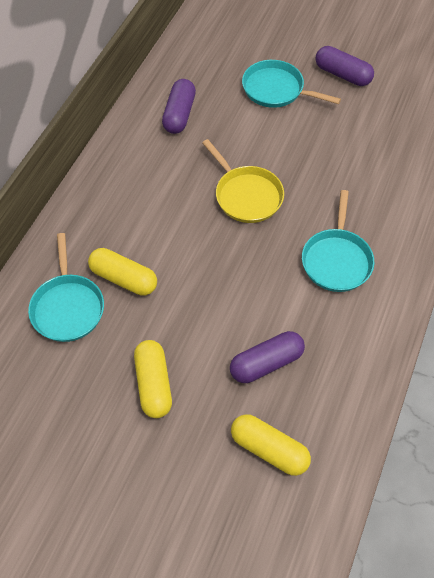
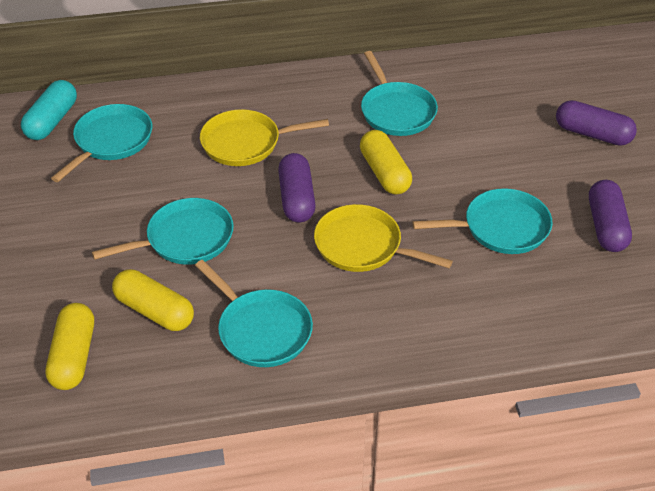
turquoise capsule: 0 -> 1
turquoise pan: 3 -> 5
yellow pan: 1 -> 2

